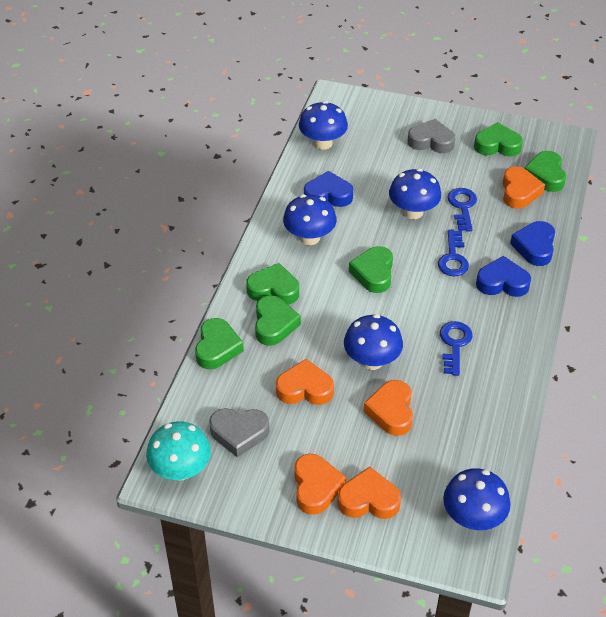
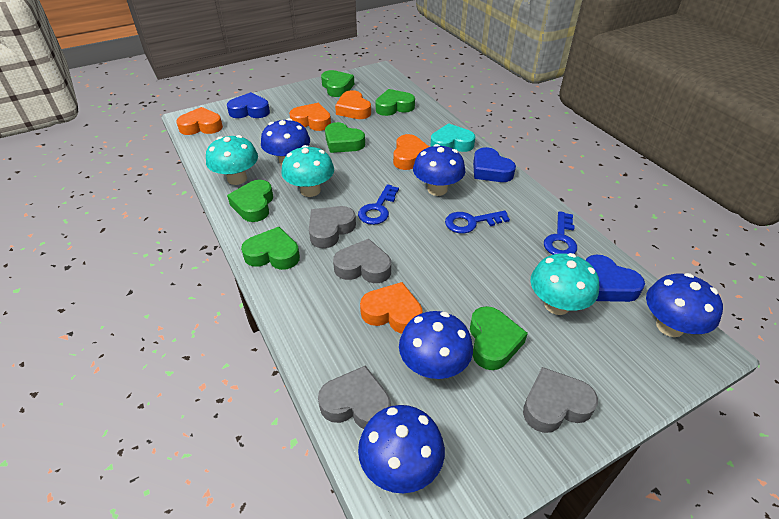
grey heart: 2 -> 4
turquoise heart: 0 -> 1
turquoise mushroom: 1 -> 3

